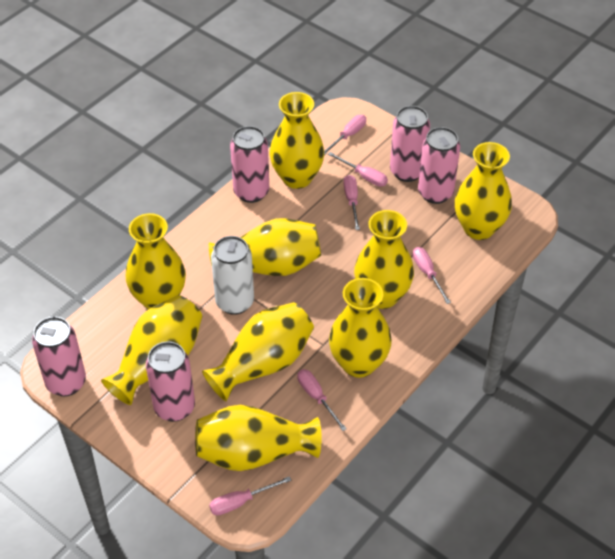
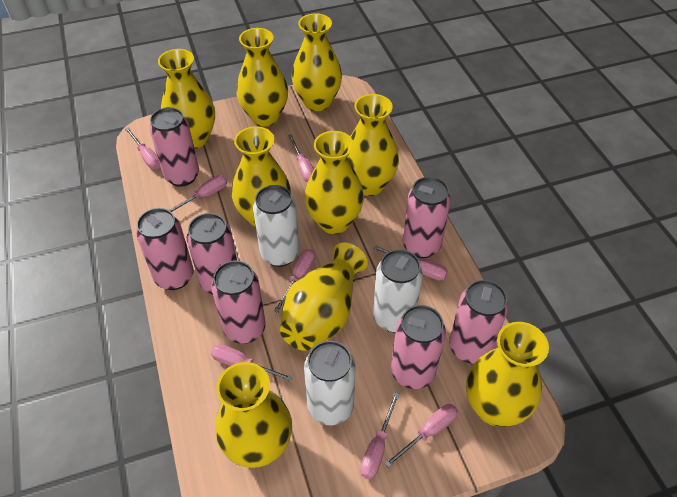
pink can: 5 -> 7
pink screwdriver: 6 -> 8
white can: 1 -> 3

